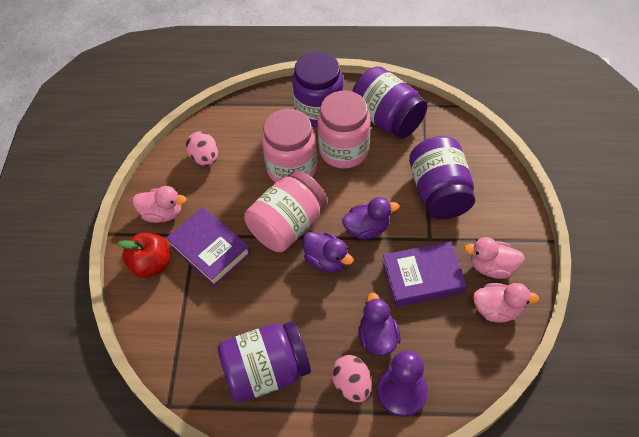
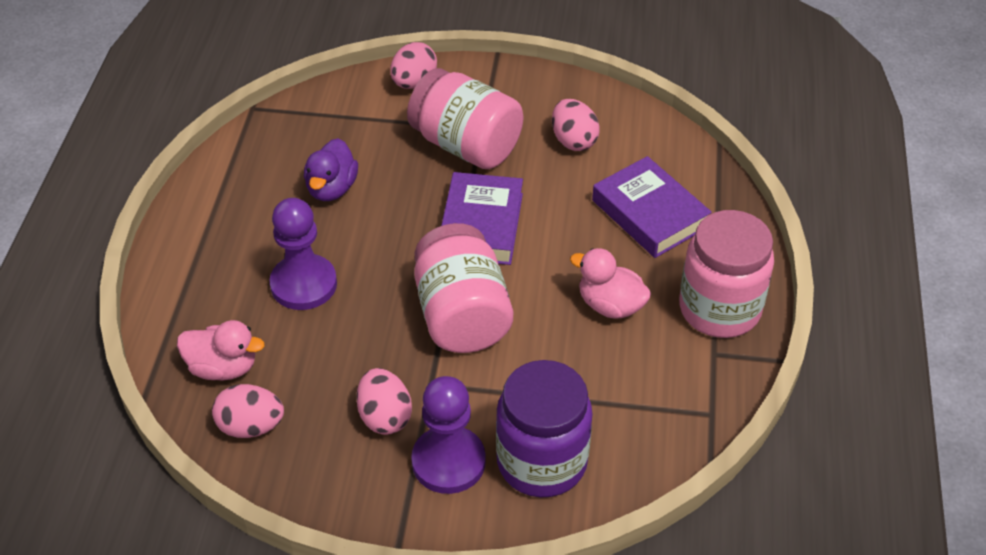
pink duck: 3 -> 2
pink egg: 2 -> 4
purple duck: 3 -> 1
purple jar: 4 -> 1
purple pawn: 1 -> 2
red apple: 1 -> 0

